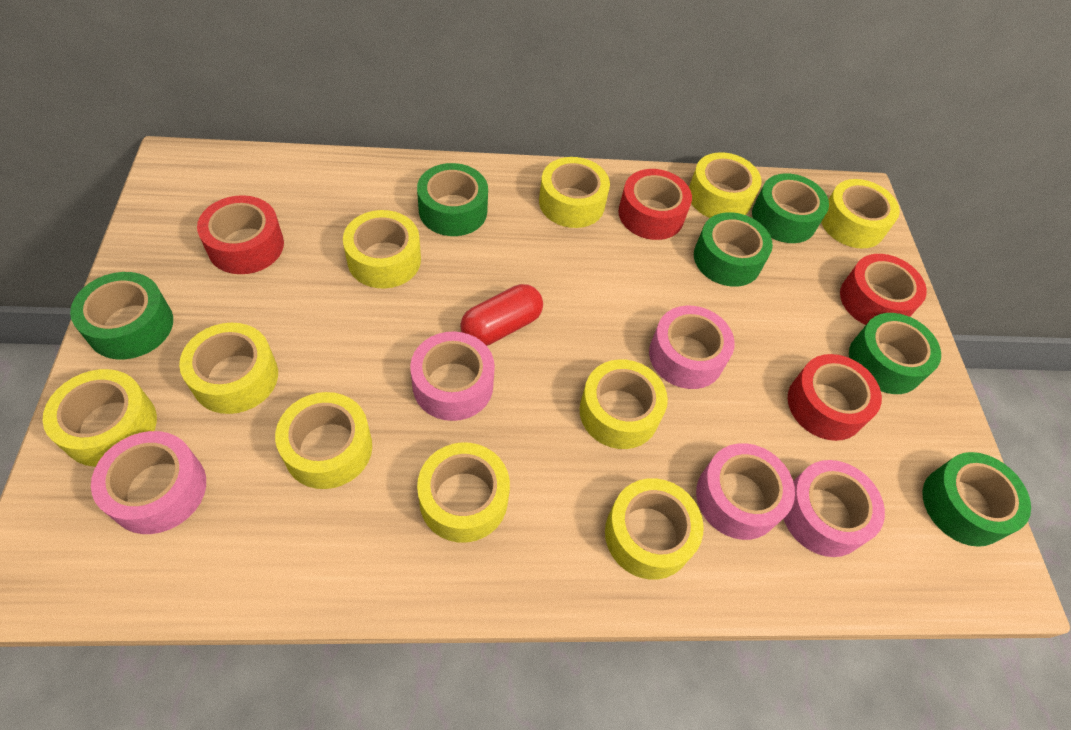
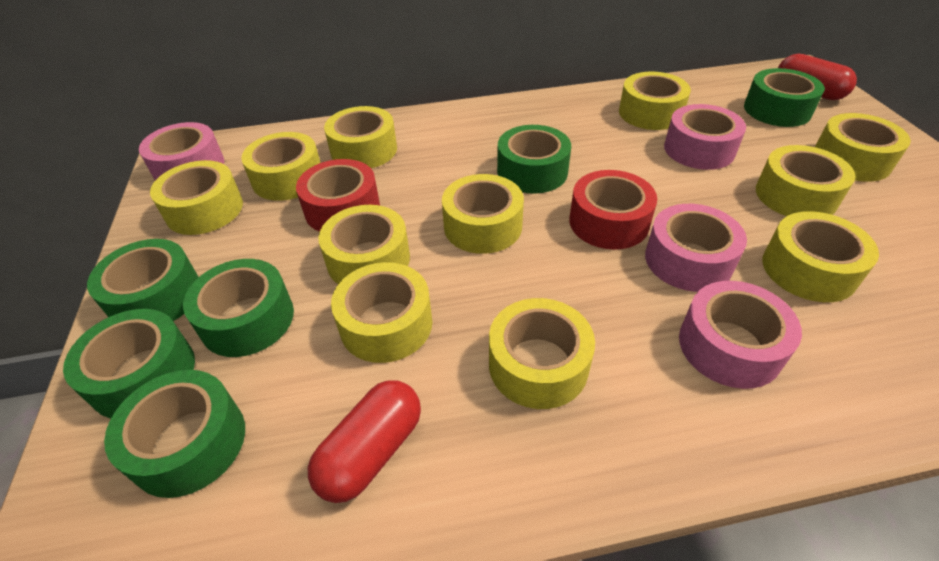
pink tape: 5 -> 4
red capsule: 1 -> 2
red tape: 4 -> 2
yellow tape: 10 -> 11

